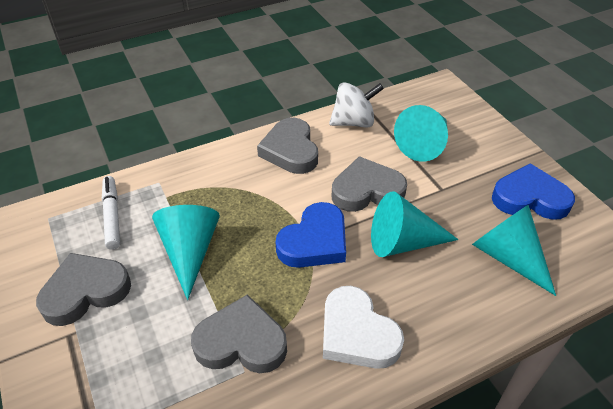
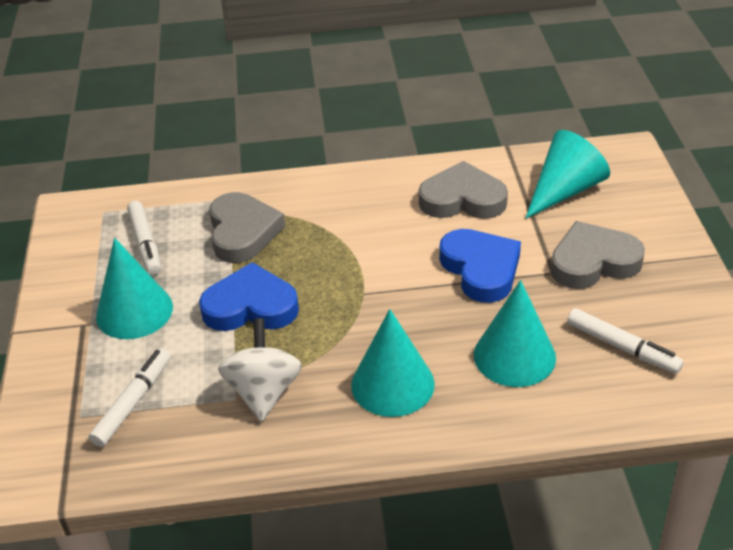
grey heart: 4 -> 3
white heart: 1 -> 0
white marker: 1 -> 3

